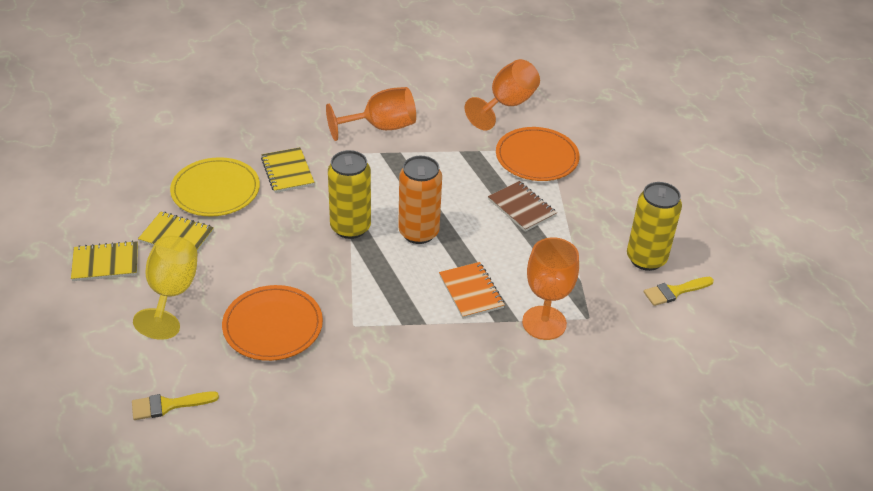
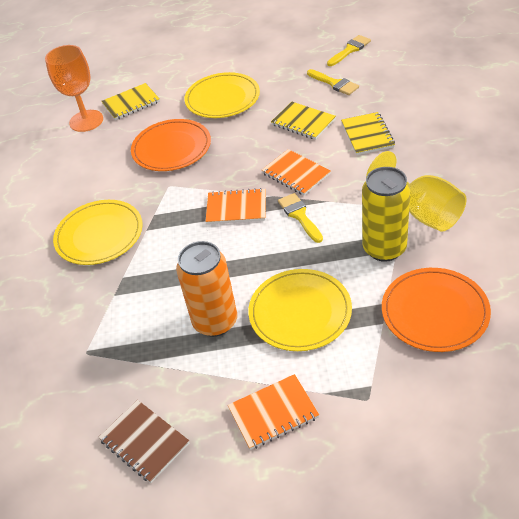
orange goblet: 3 -> 1
orange notebook: 1 -> 3
yellow brush: 2 -> 3
yellow can: 2 -> 1
yellow plate: 1 -> 3

